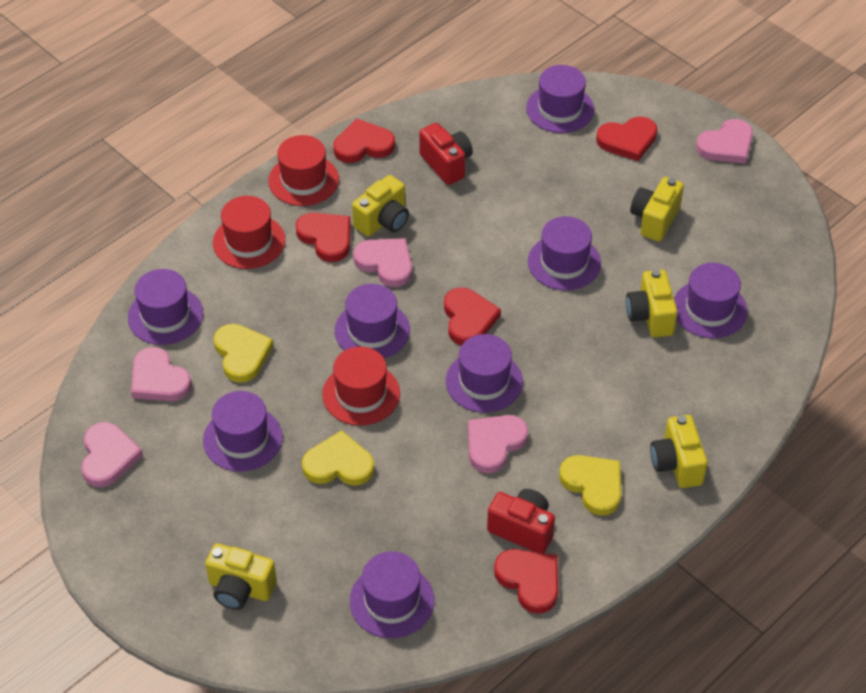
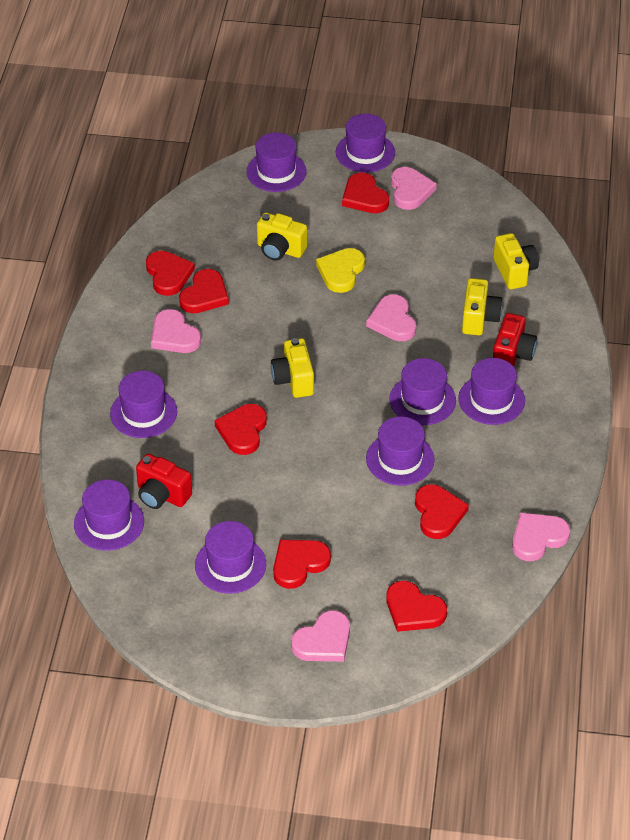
red hat: 3 -> 0
red heart: 5 -> 7
yellow camera: 5 -> 4
yellow heart: 3 -> 1

